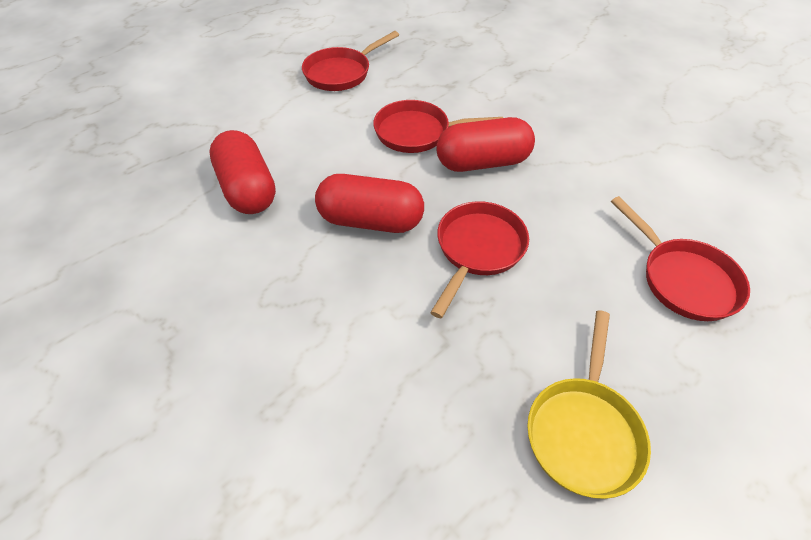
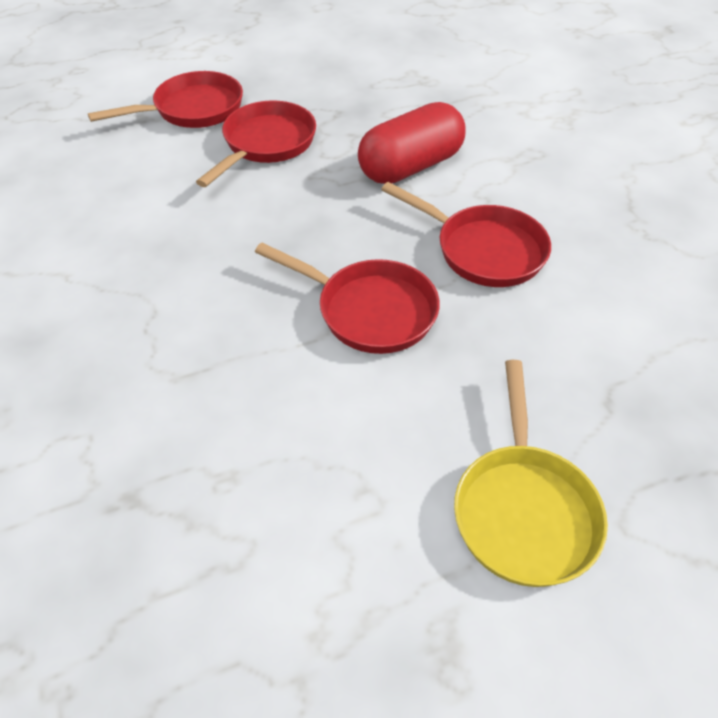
red capsule: 3 -> 1

